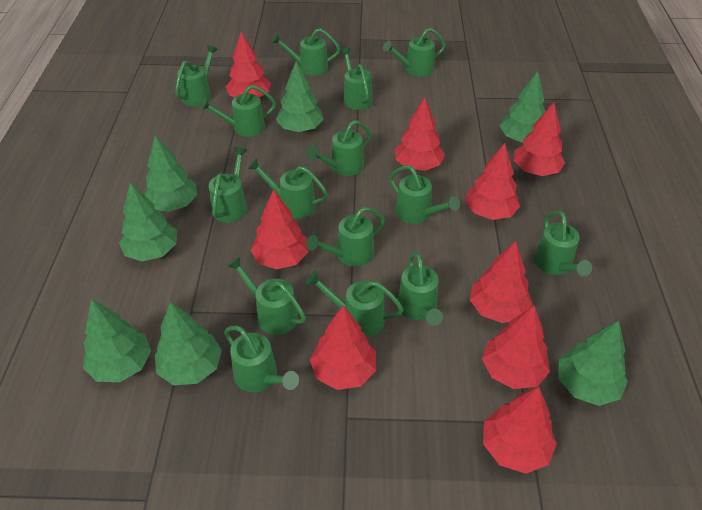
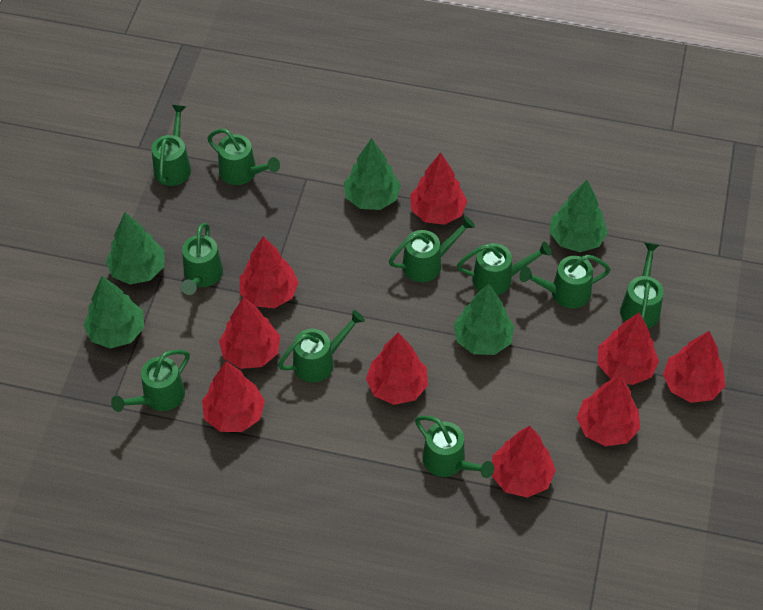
green tree: 7 -> 5
green watering can: 15 -> 10

